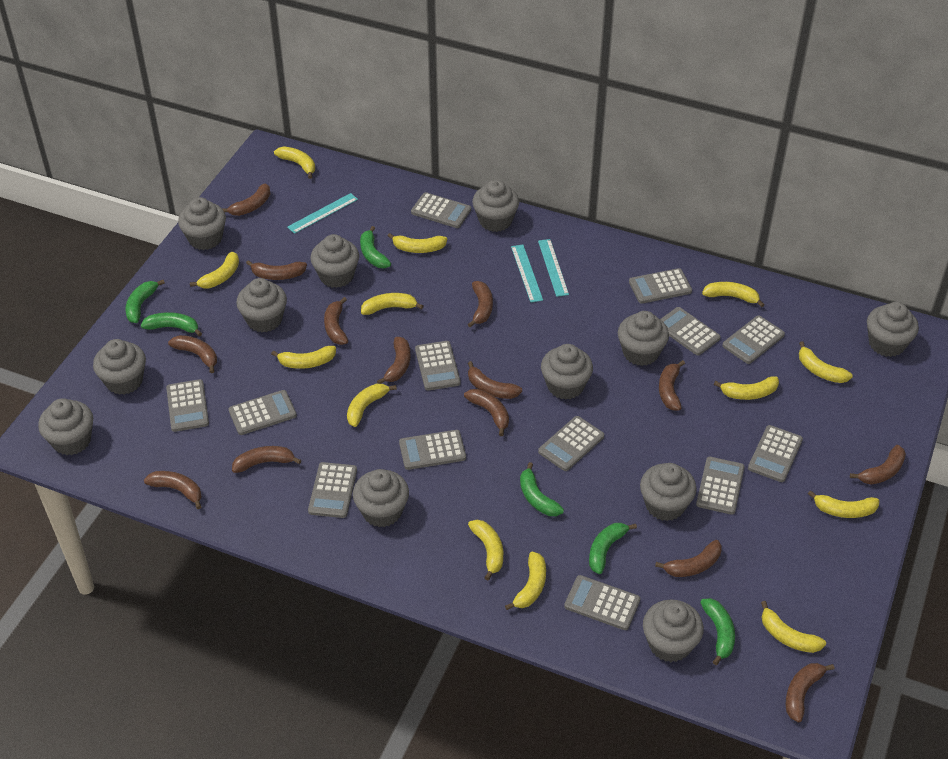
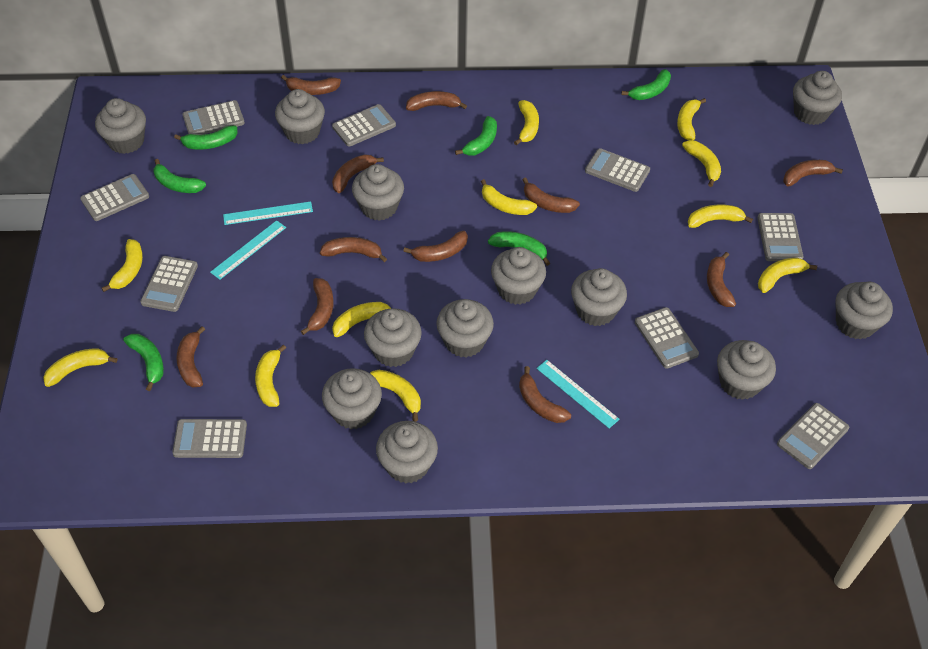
brown banana: 14 -> 11
grey calculator: 13 -> 9
yellow banana: 13 -> 11

